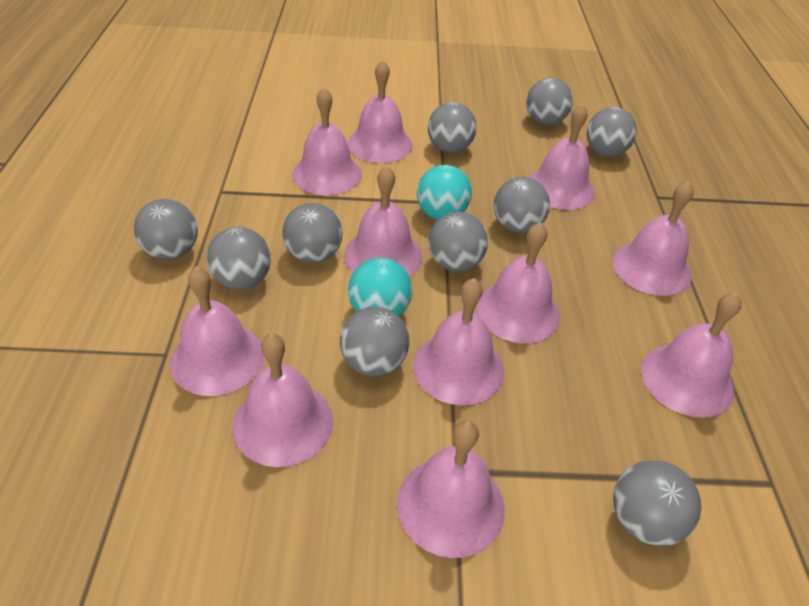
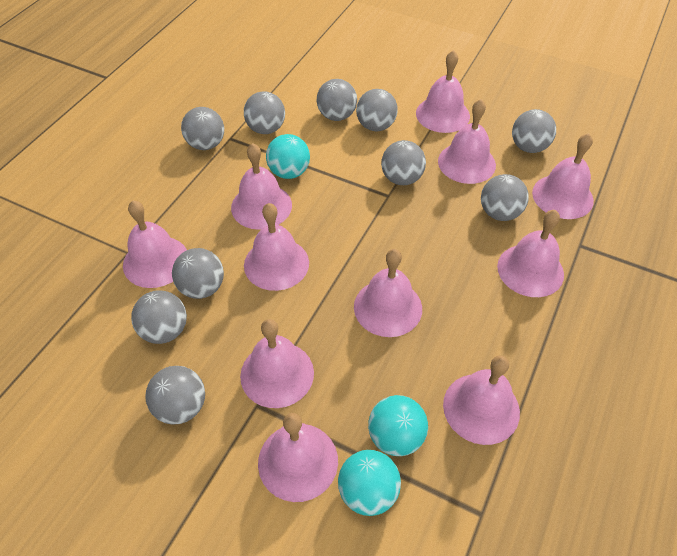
turquoise ball: 2 -> 3

